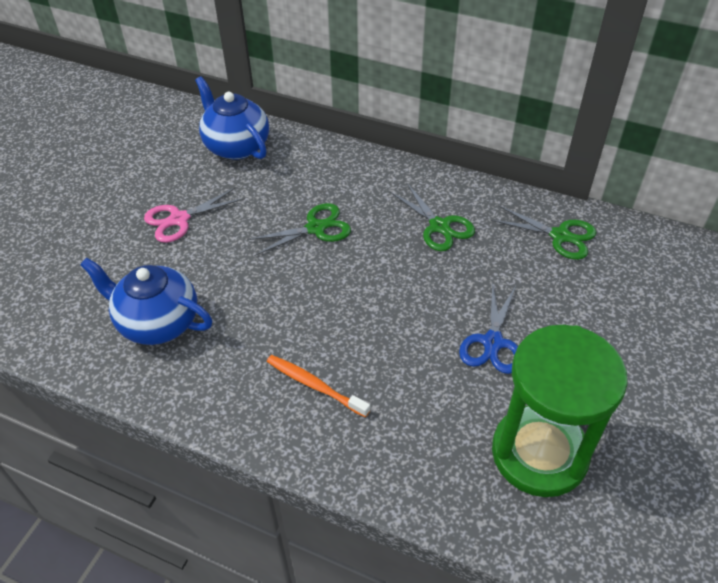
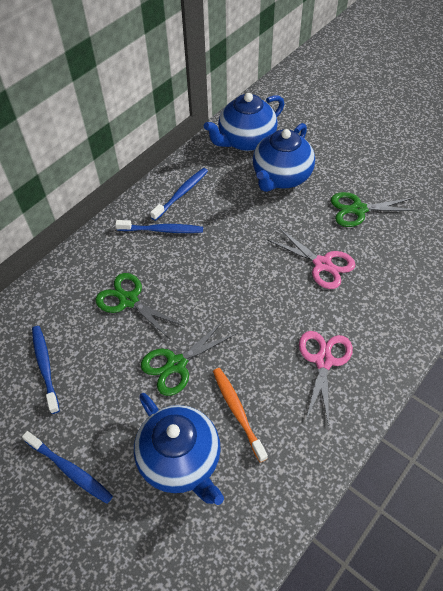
blue scissors: 1 -> 0
blue teapot: 2 -> 3
blue toothbrush: 0 -> 4
green hourglass: 1 -> 0
pink scissors: 1 -> 2

